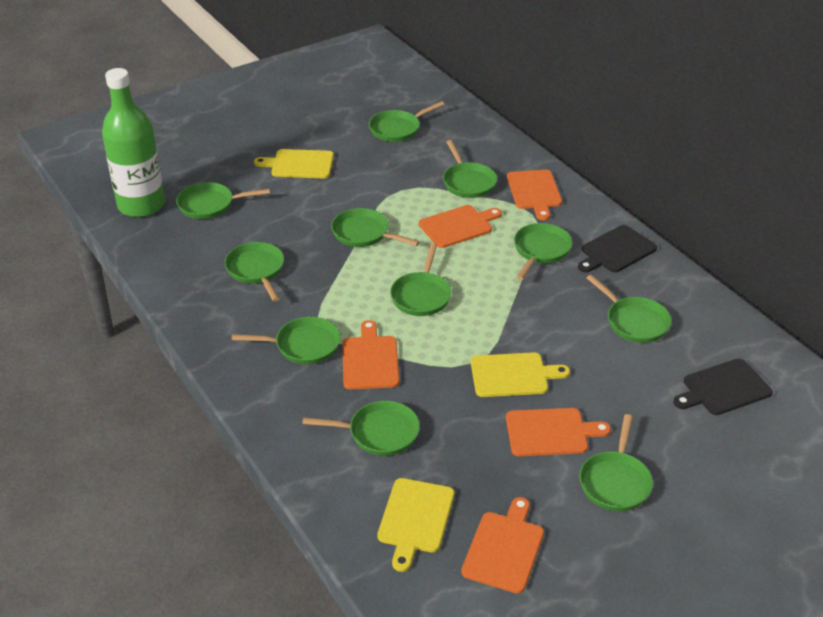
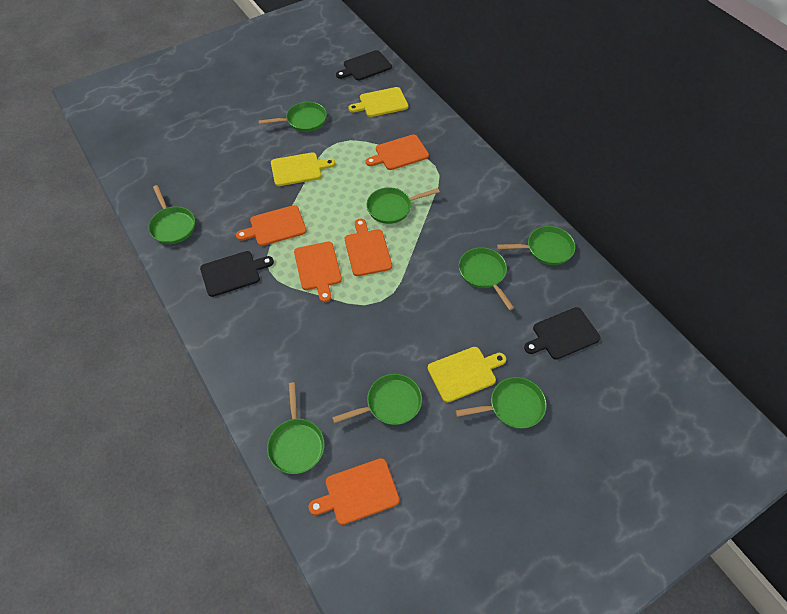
black cutting board: 2 -> 3
green bottle: 1 -> 0
green pan: 11 -> 8

